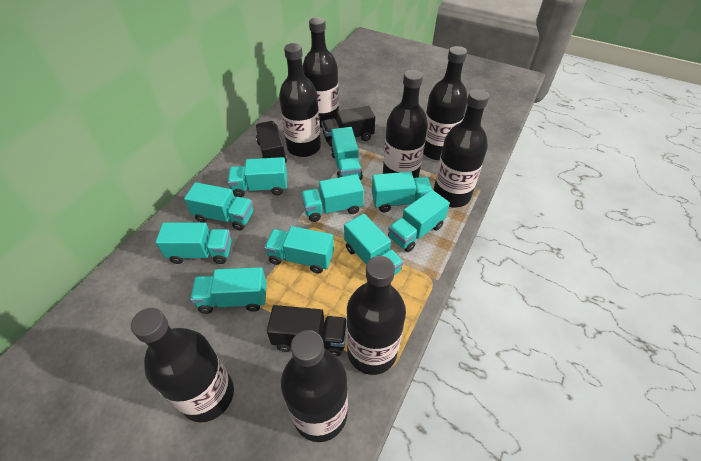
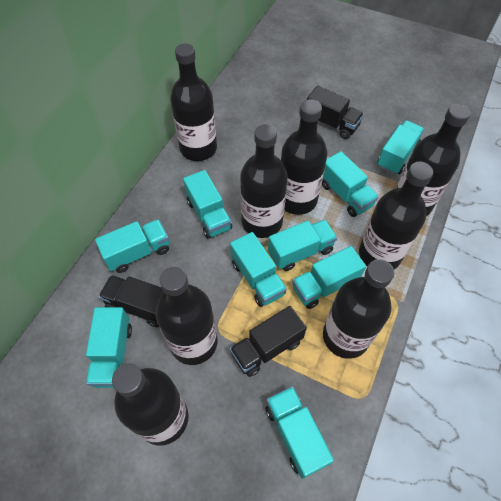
turquoise truck: 10 -> 9

